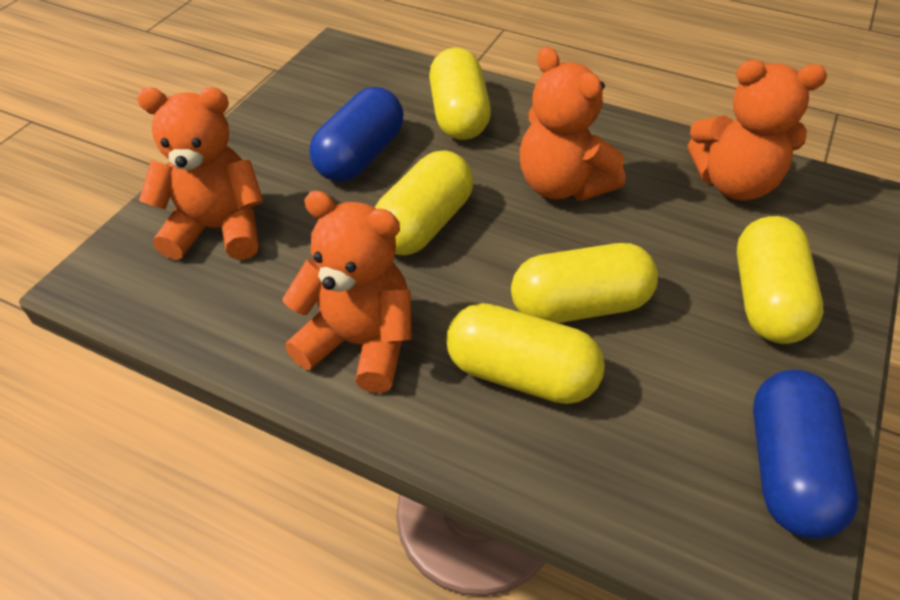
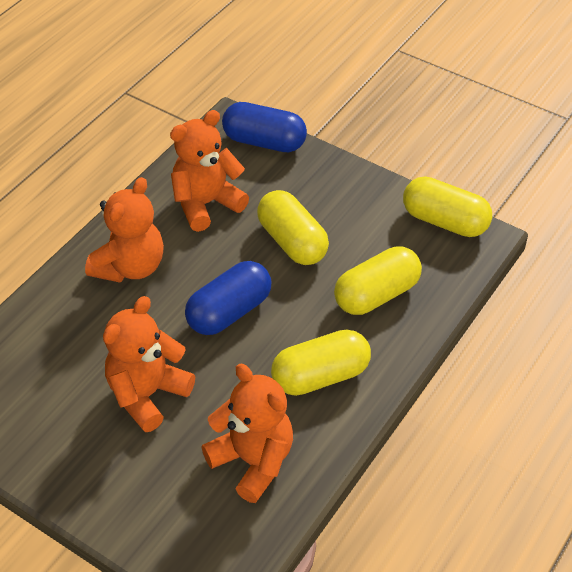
yellow capsule: 5 -> 4

